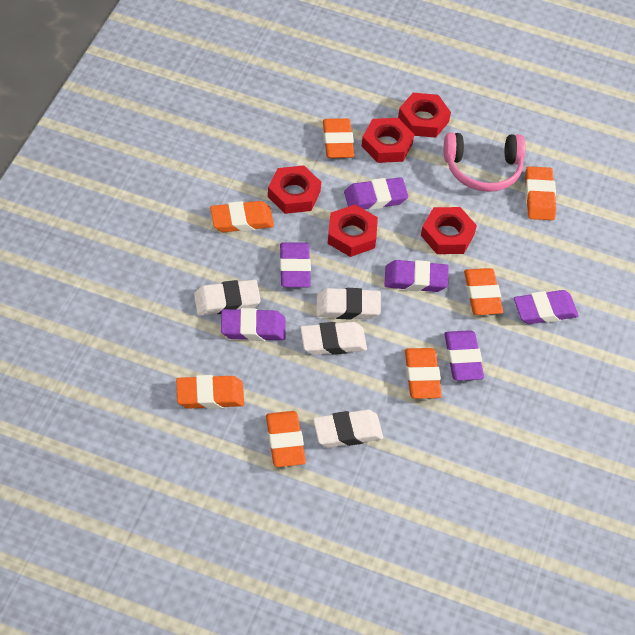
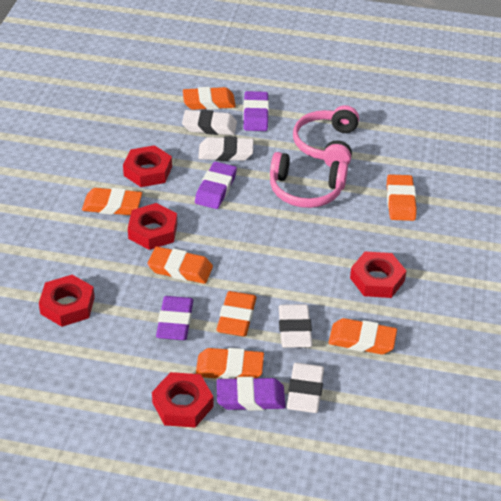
pink headphones: 1 -> 2
purple eraser: 6 -> 4

